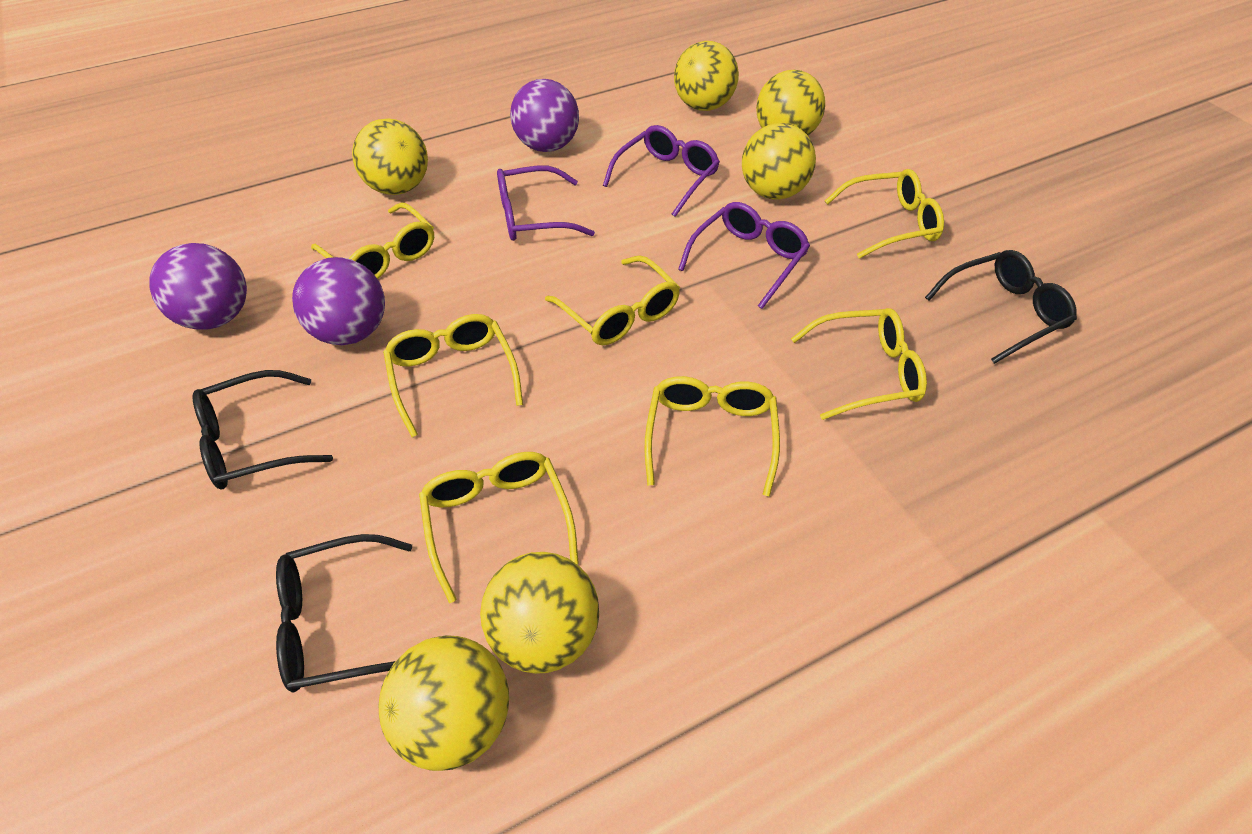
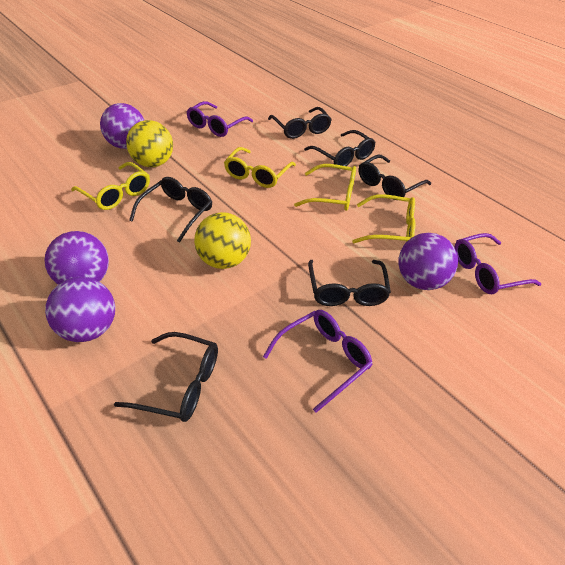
black glasses: 3 -> 6
purple ball: 3 -> 4
yellow ball: 6 -> 2
yellow glasses: 7 -> 4

